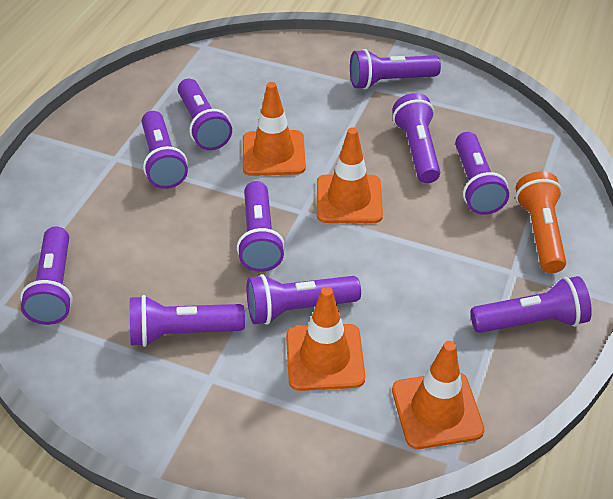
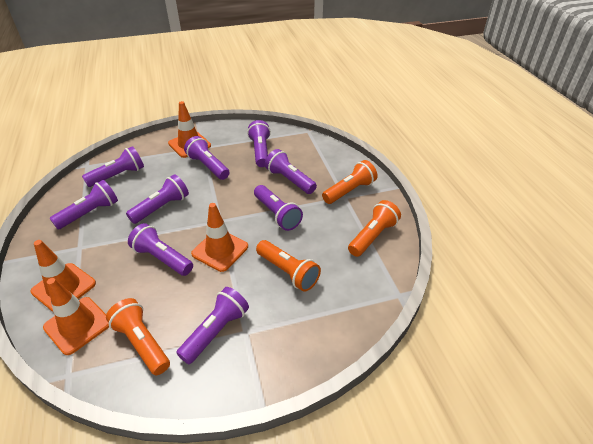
orange flashlight: 1 -> 4
purple flashlight: 10 -> 9

